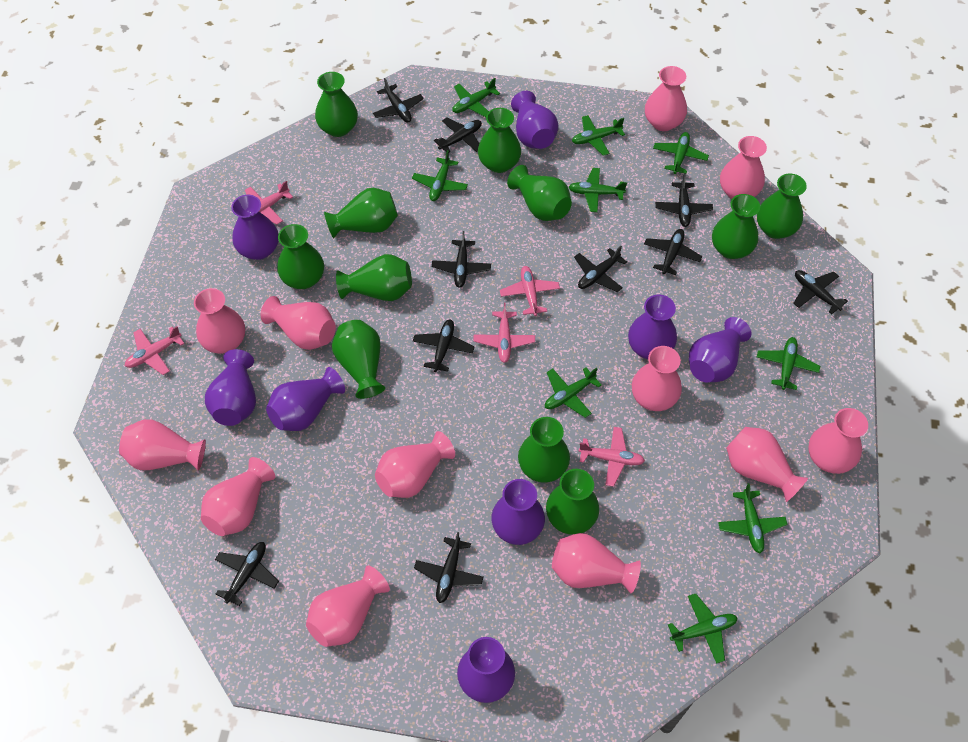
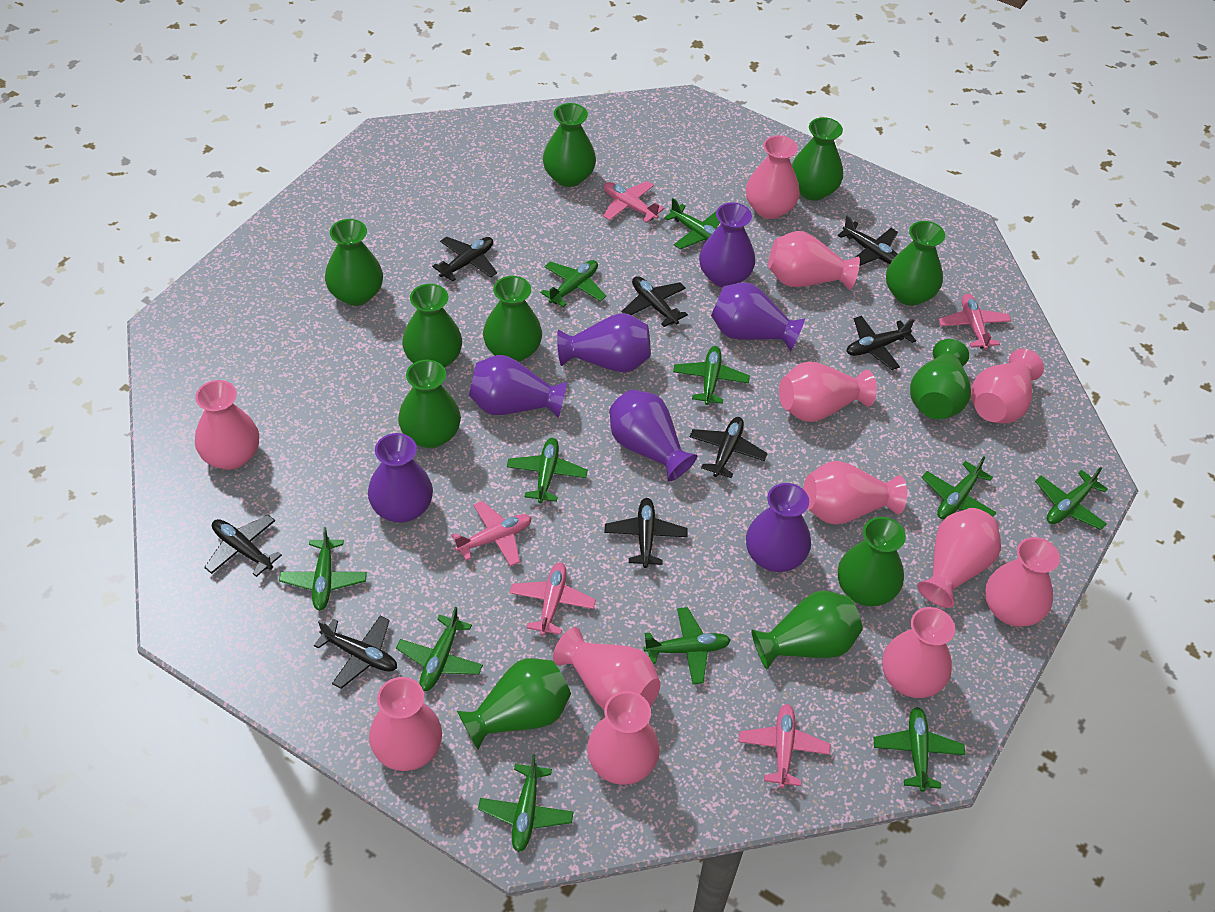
black plane: 10 -> 8
green plane: 9 -> 11
purple vase: 8 -> 7

